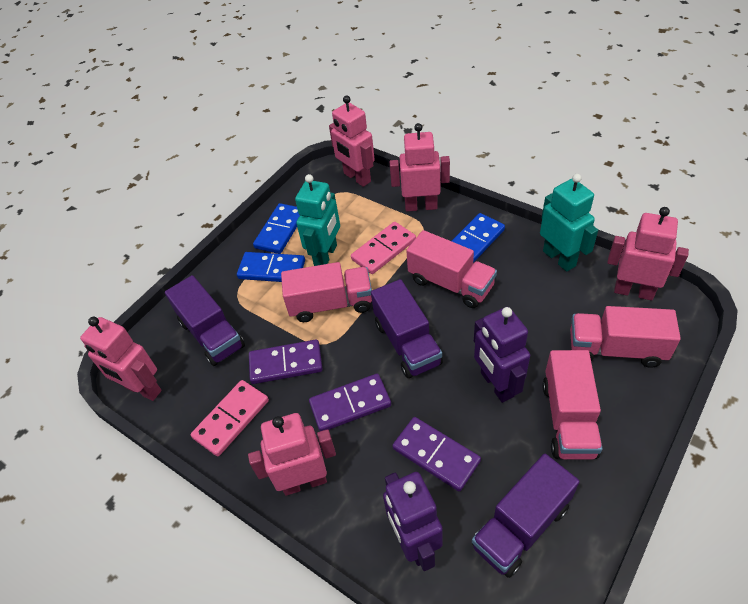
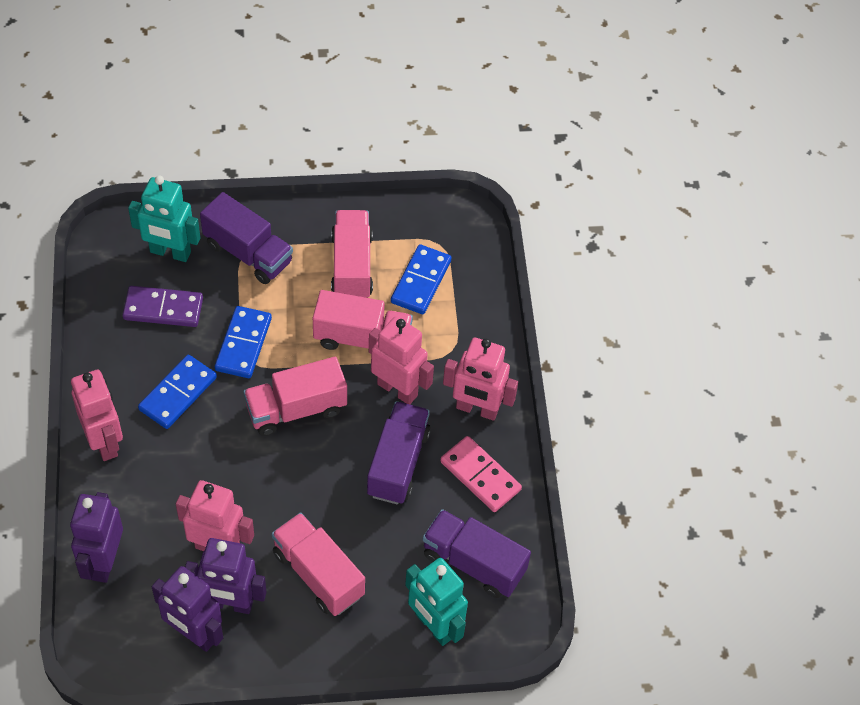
pink domino: 2 -> 1
pink robot: 5 -> 4
purple domino: 3 -> 1
purple robot: 2 -> 3

